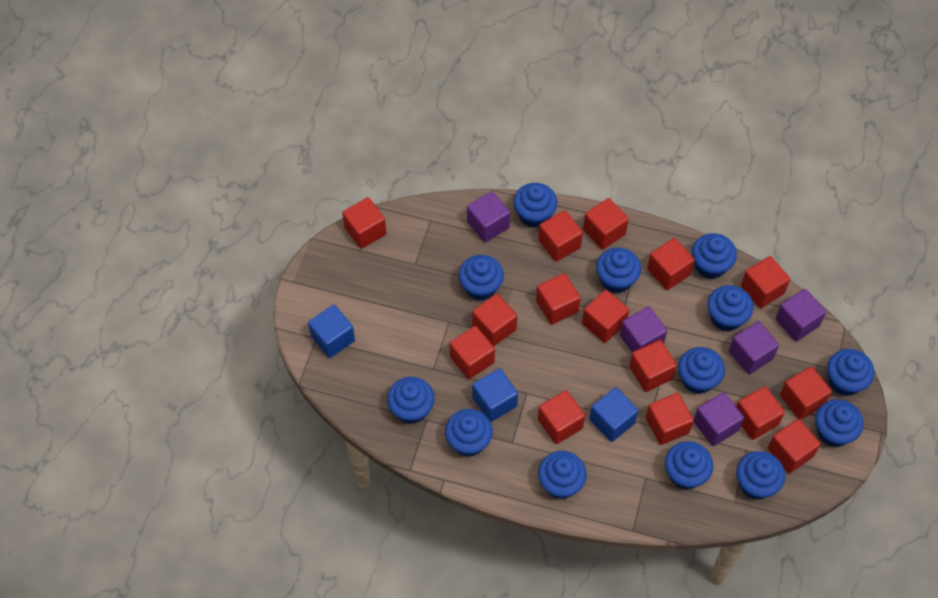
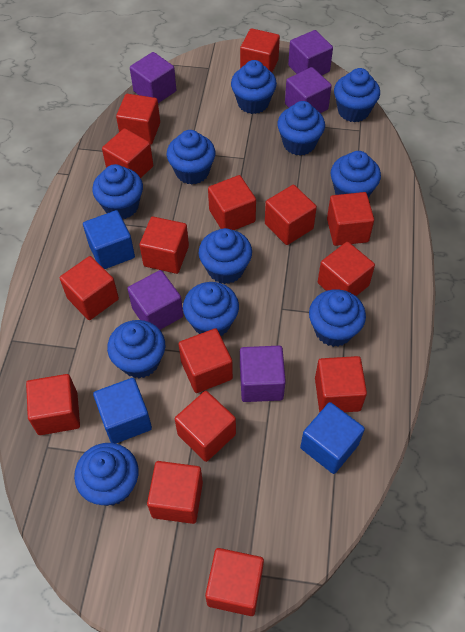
blue cupcake: 13 -> 11

